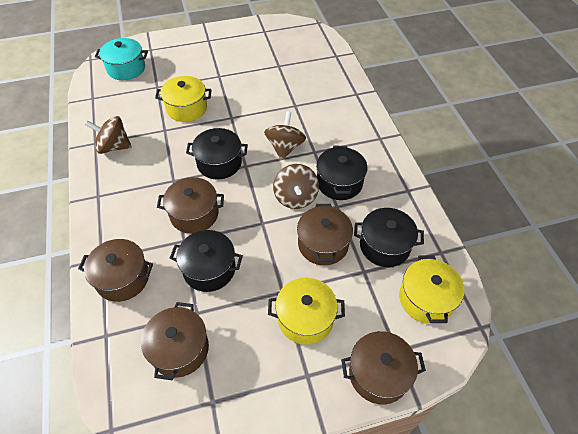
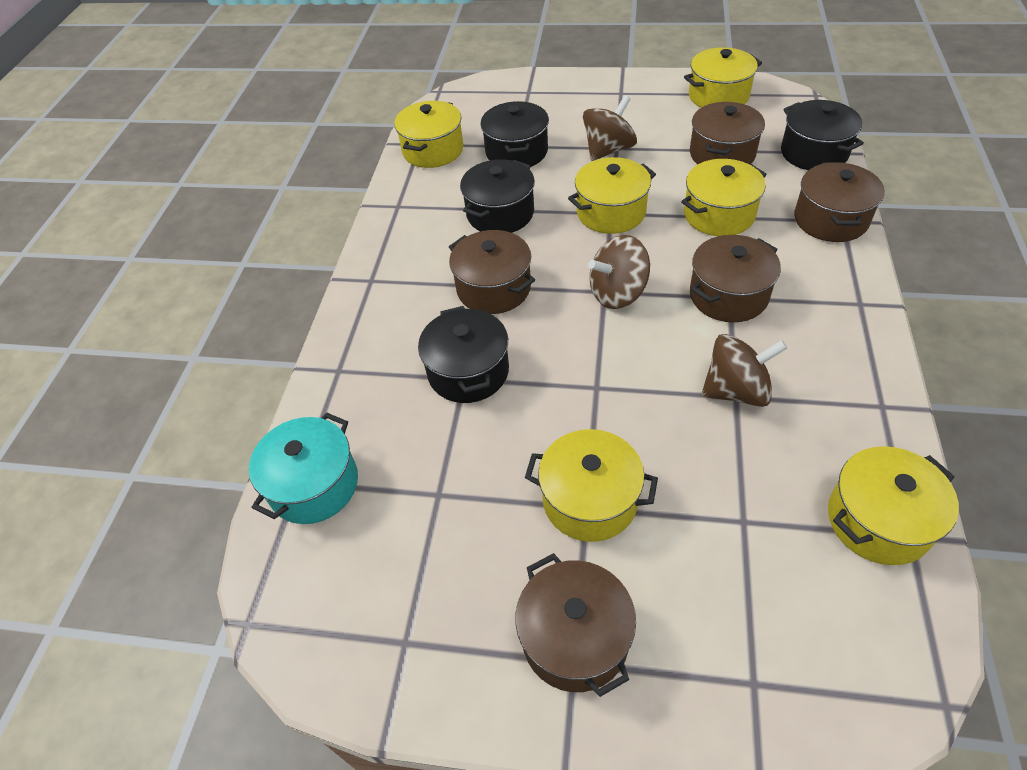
yellow pot: 3 -> 6

